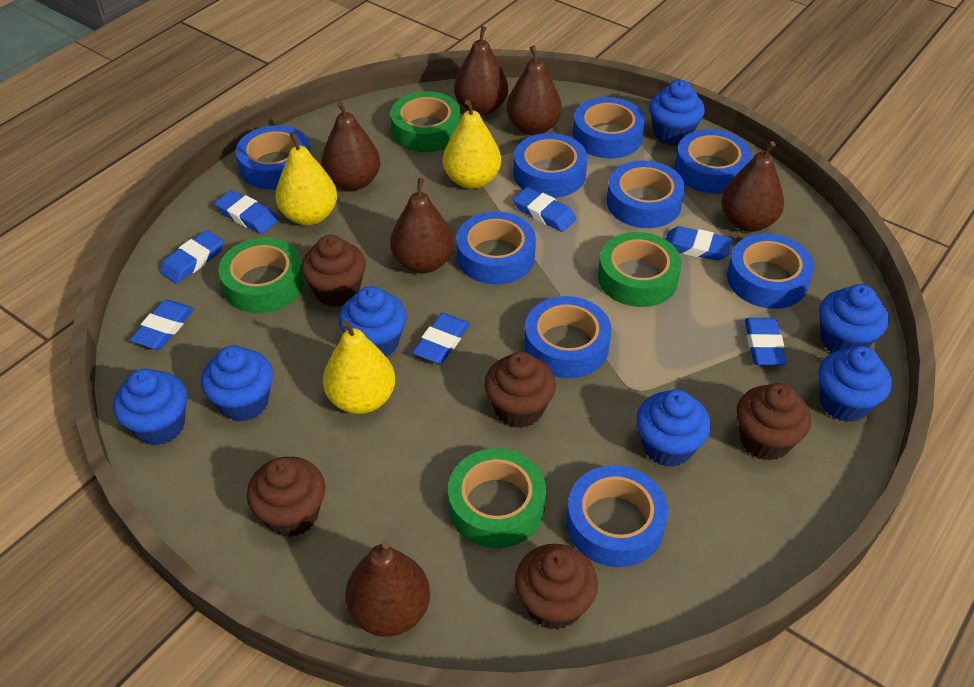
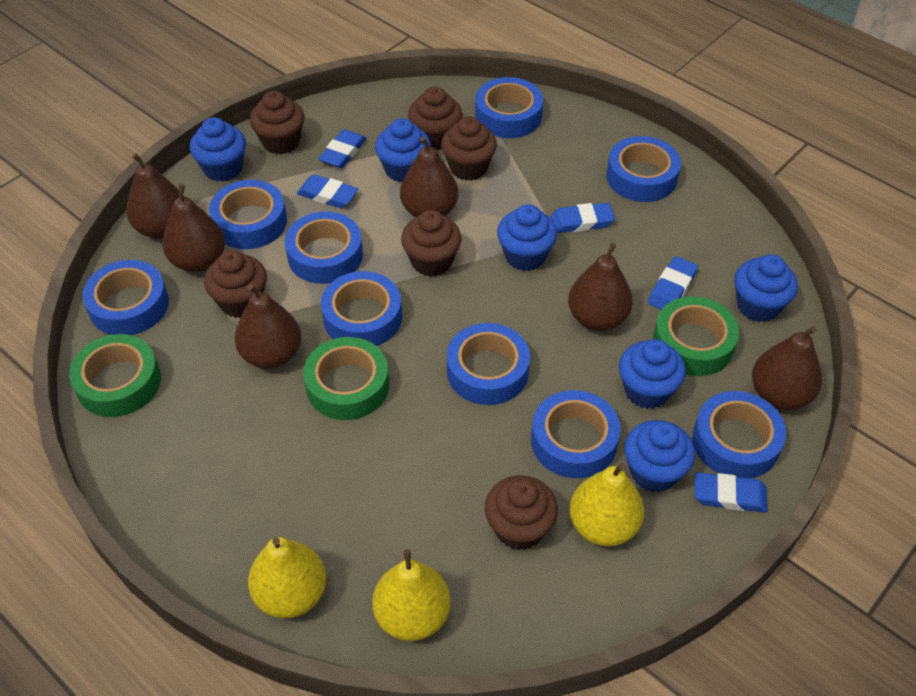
blue cupcake: 7 -> 6
blue eraser: 7 -> 5
brown cupcake: 5 -> 6
green tape: 4 -> 3

